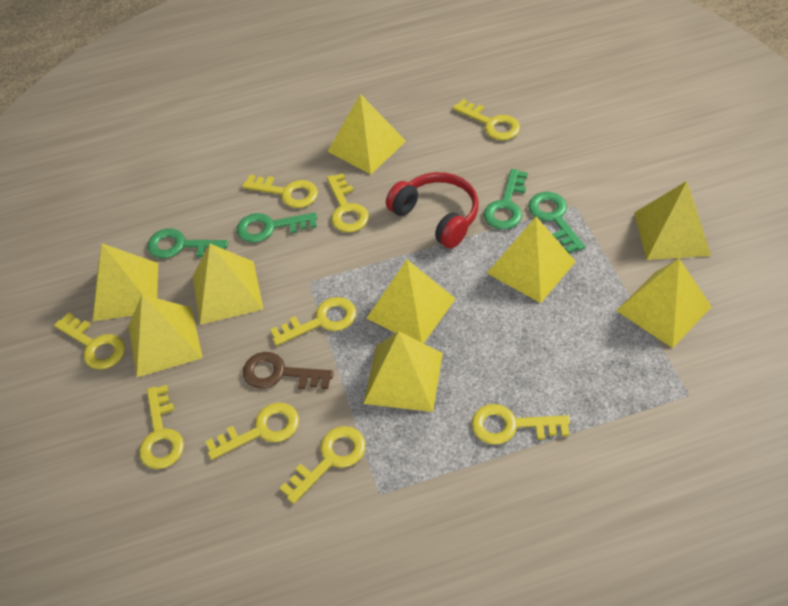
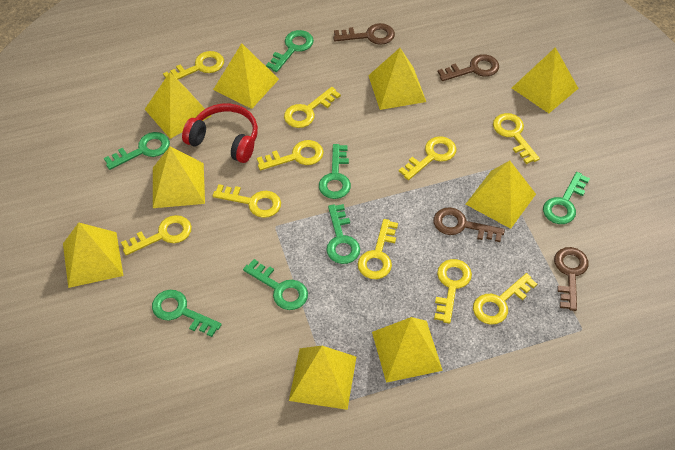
brown key: 1 -> 4
green key: 4 -> 7
yellow key: 9 -> 10

